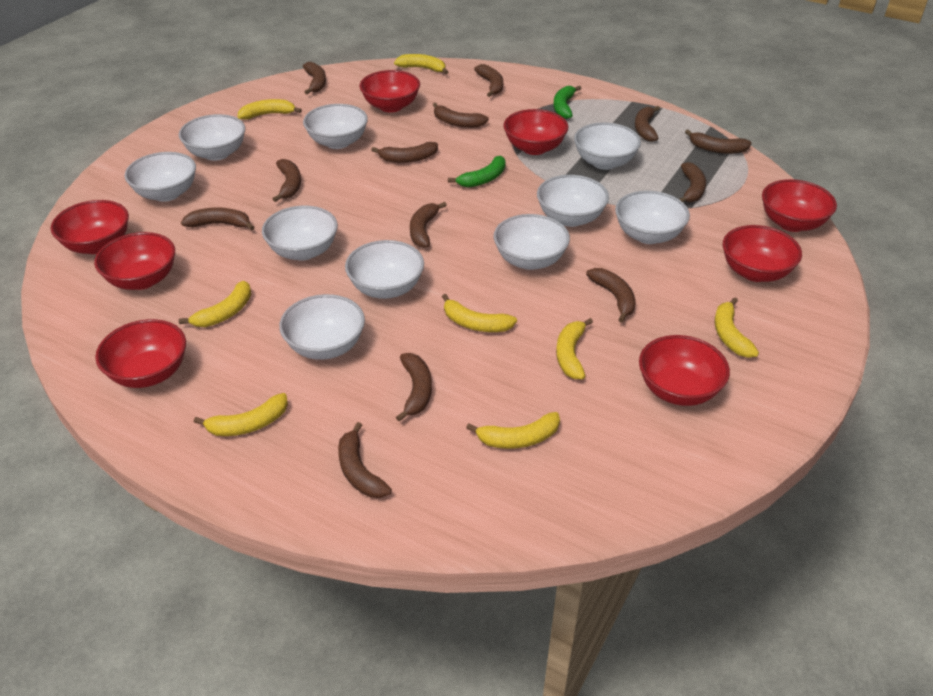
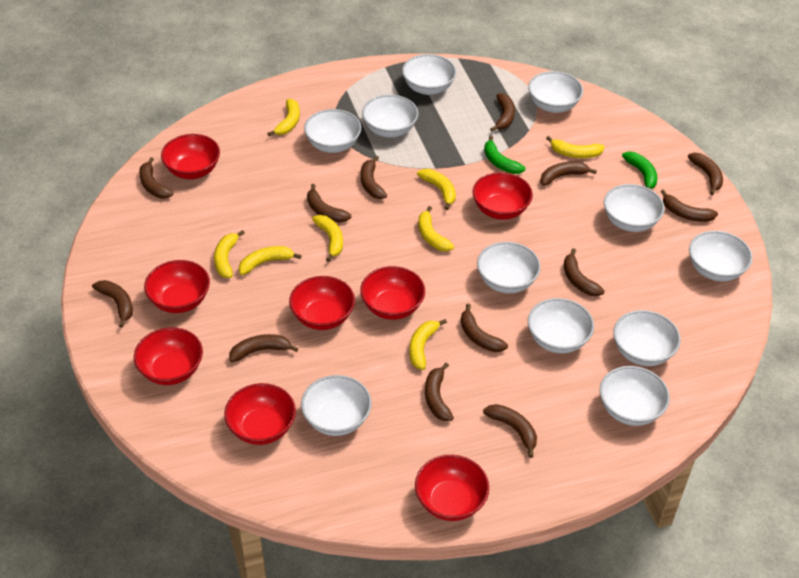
white bowl: 10 -> 11

